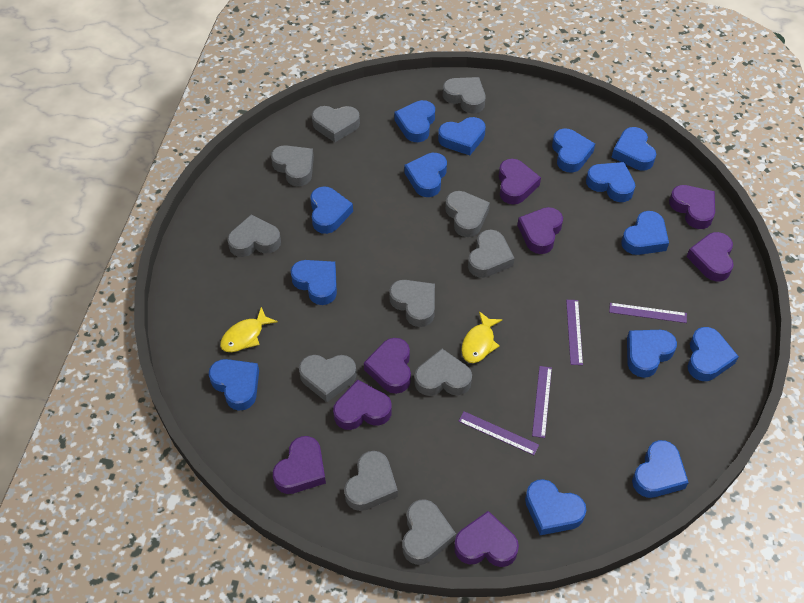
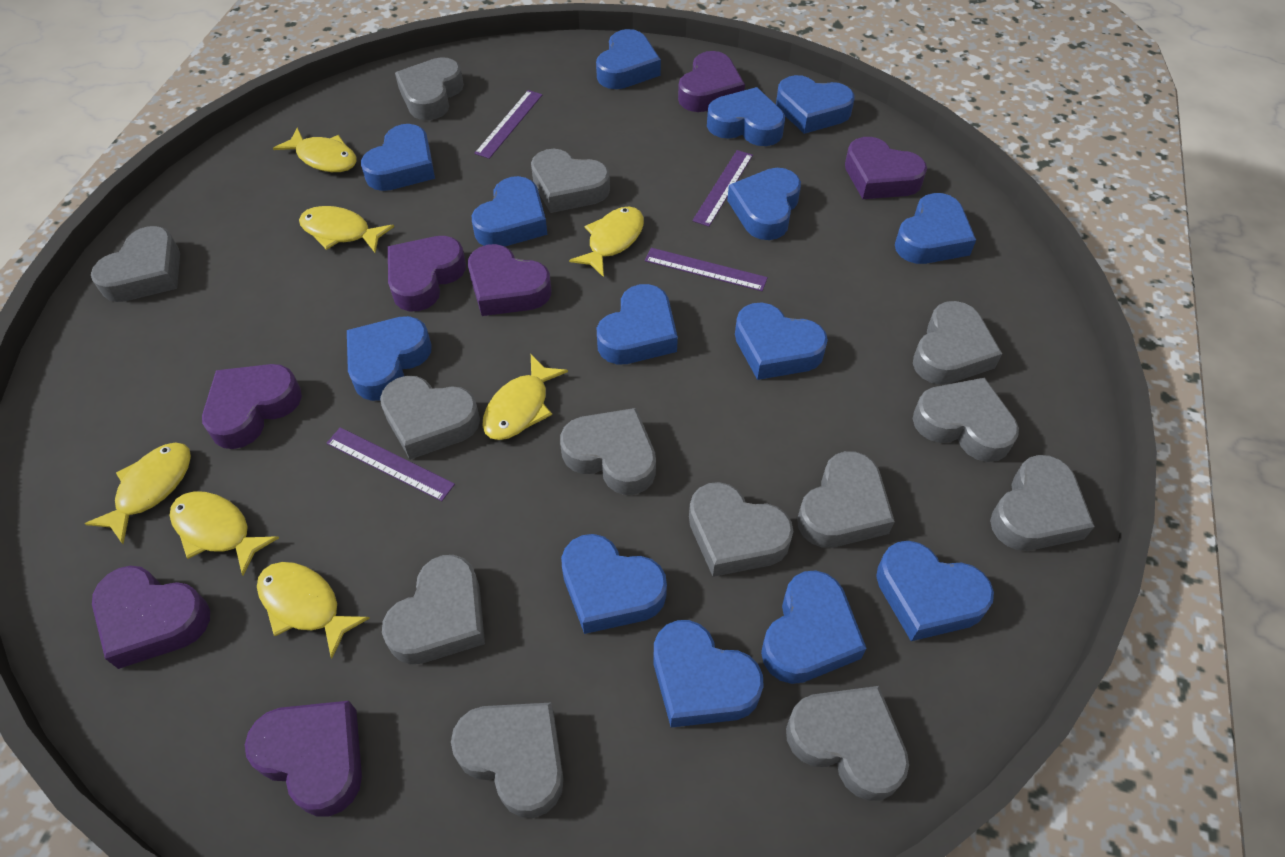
grey heart: 11 -> 13
purple heart: 8 -> 7
yellow fish: 2 -> 7

